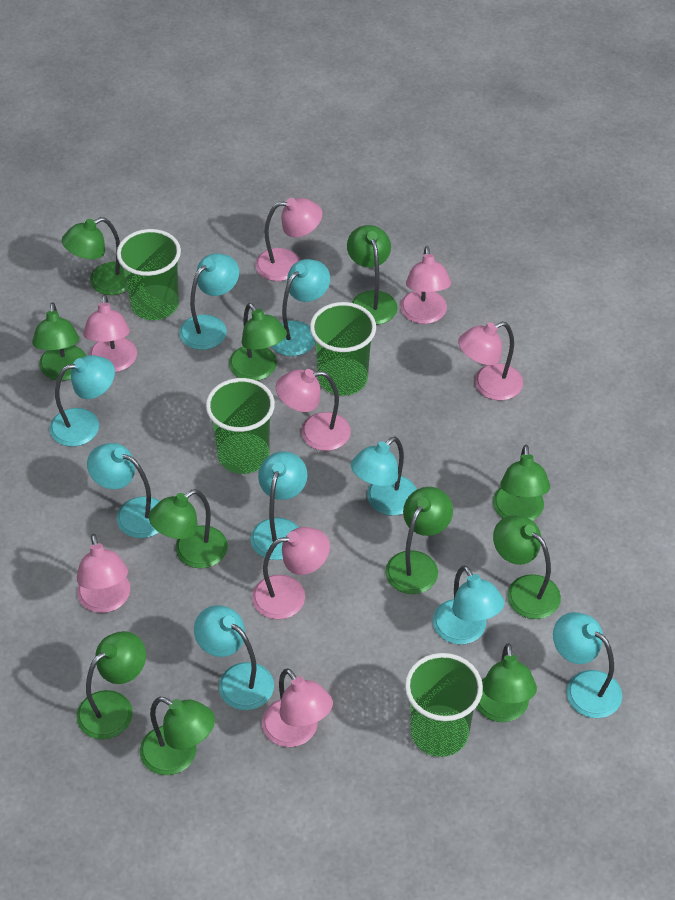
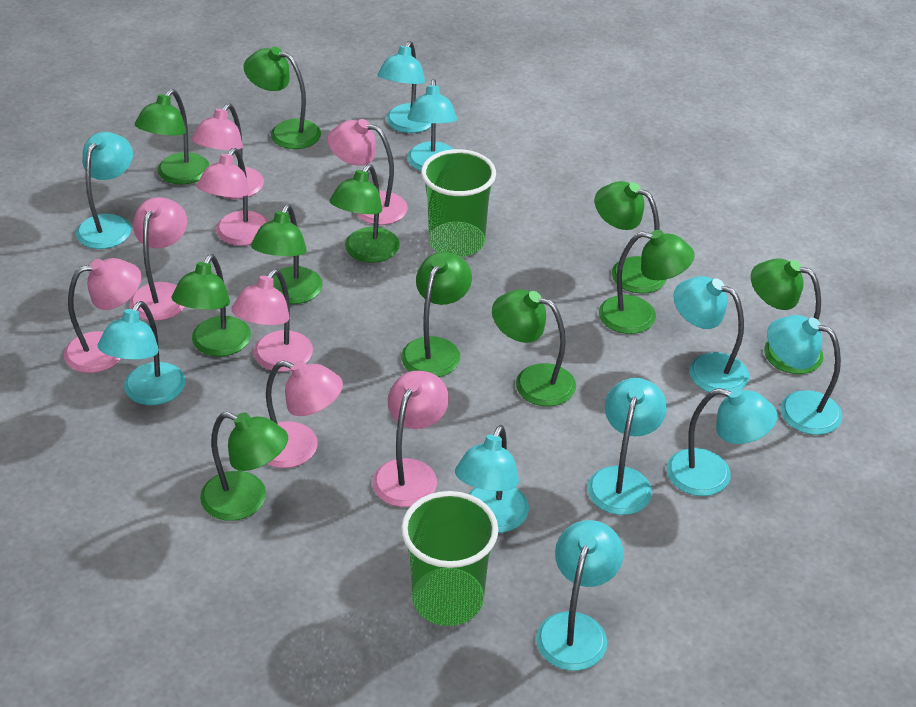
green cup: 4 -> 2
turquoise lamp: 9 -> 10

